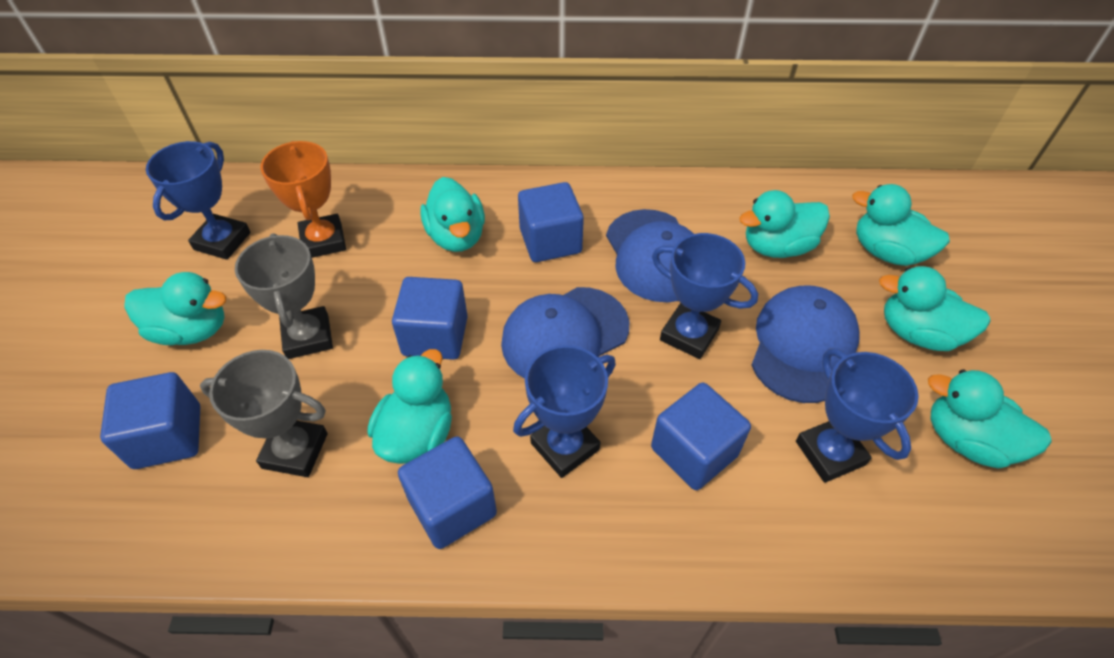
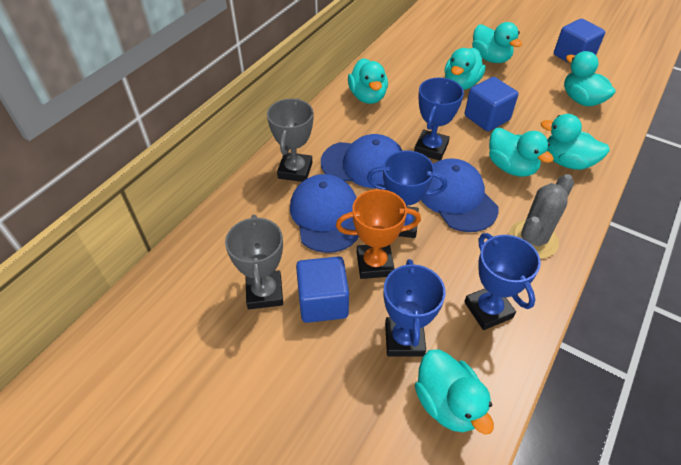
blue cube: 5 -> 3
grey cactus: 0 -> 1

